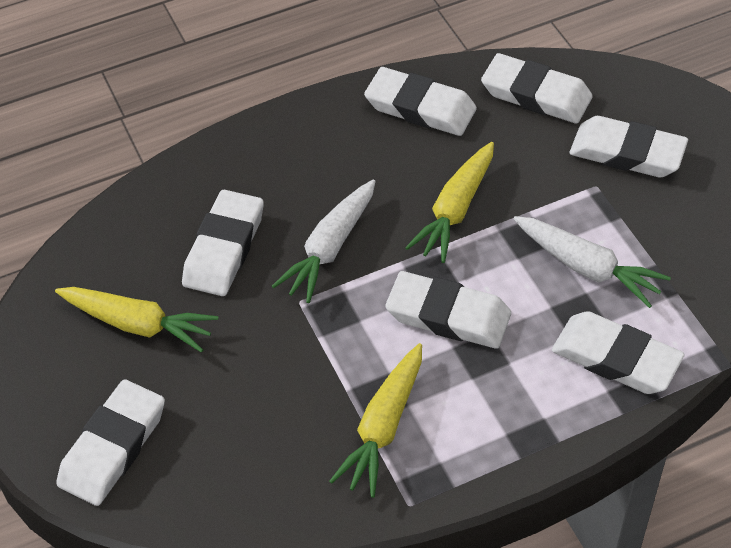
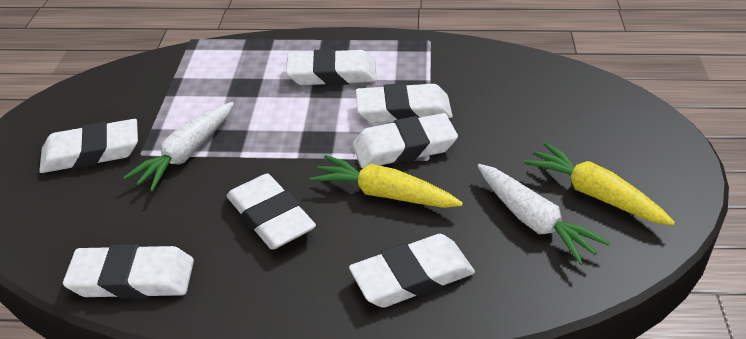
yellow carrot: 3 -> 2

